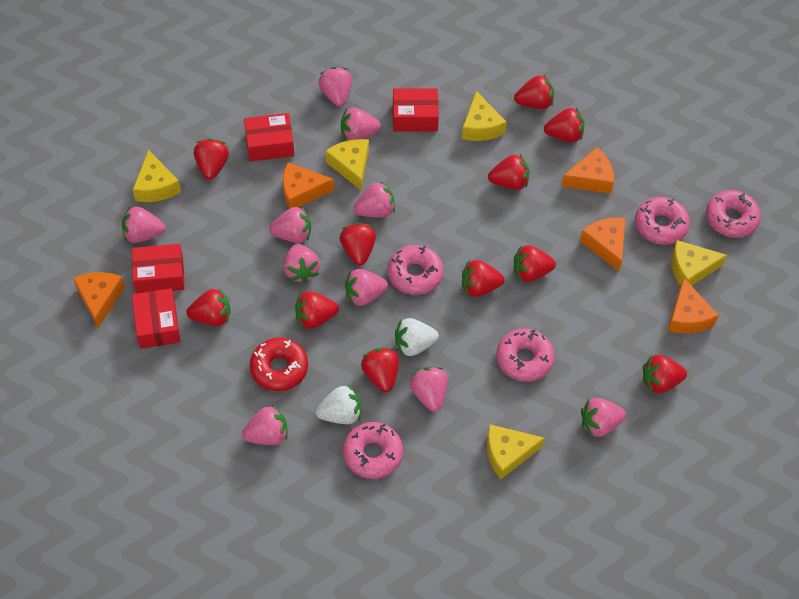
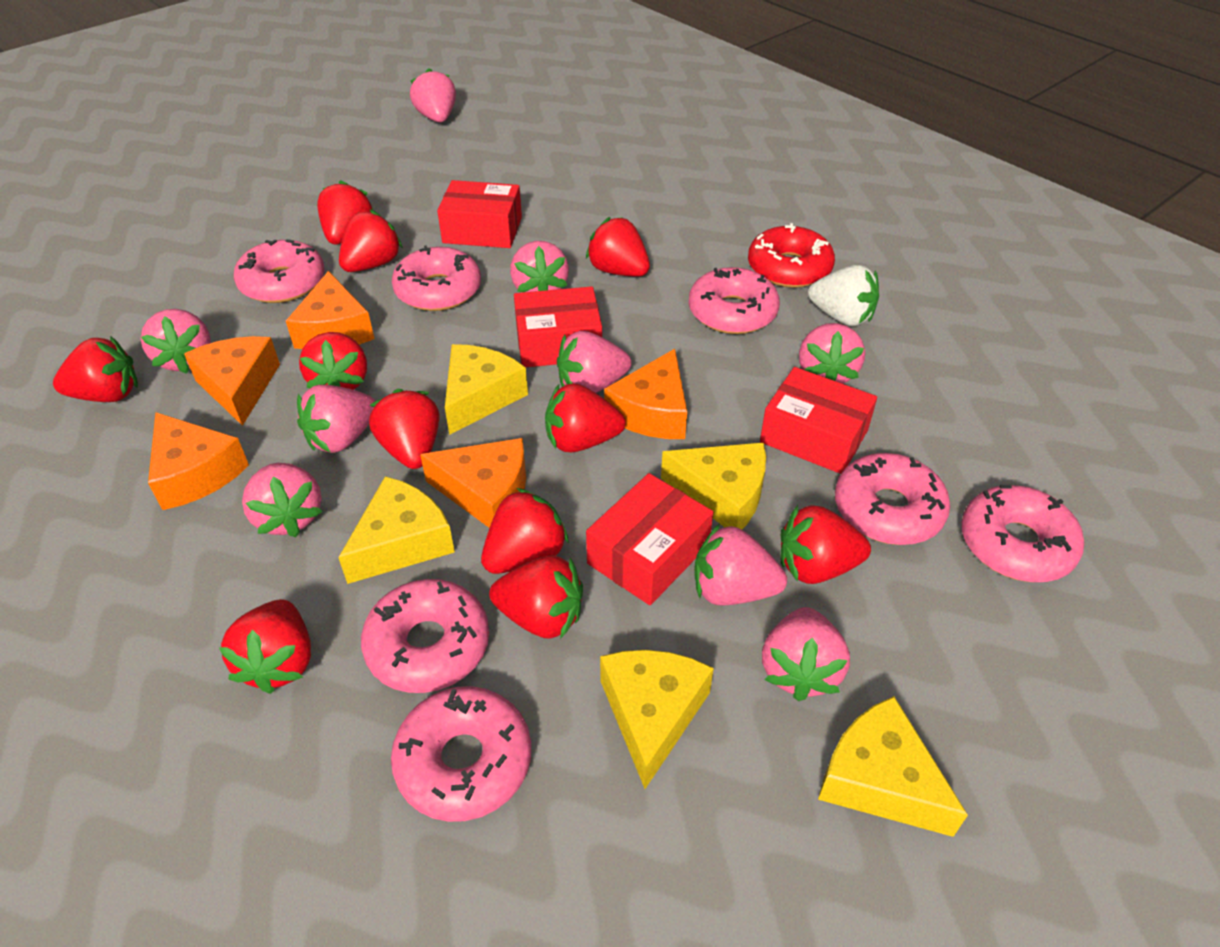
pink donut: 5 -> 7
pink strawberry: 10 -> 9
white strawberry: 2 -> 1

